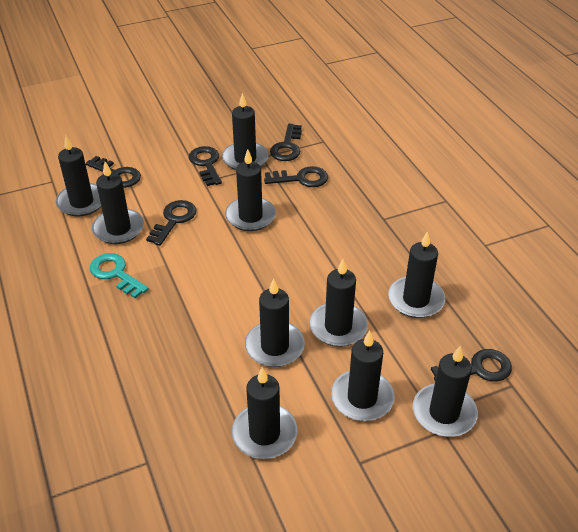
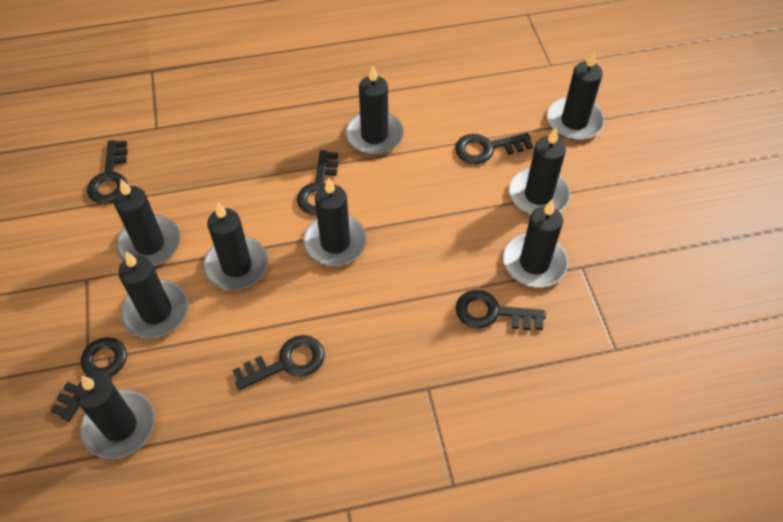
black candle: 10 -> 9
turquoise key: 1 -> 0

